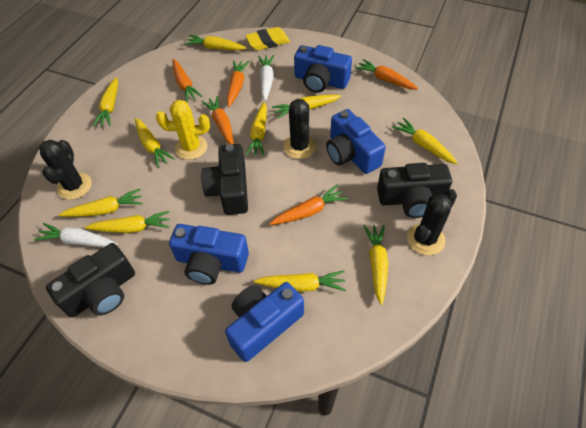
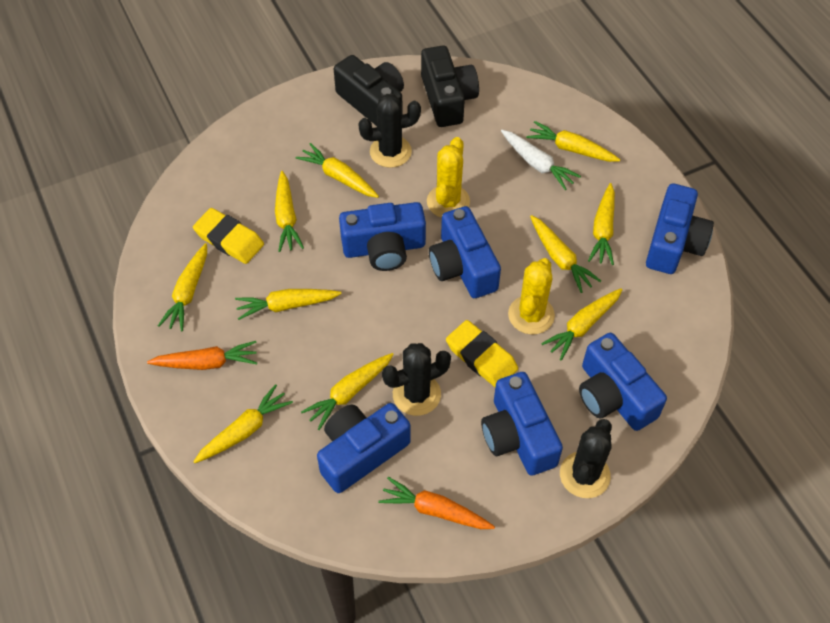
black camera: 3 -> 2
blue camera: 4 -> 6
orange carrot: 5 -> 2
white carrot: 2 -> 1
yellow cactus: 1 -> 2
yellow eraser: 1 -> 2

